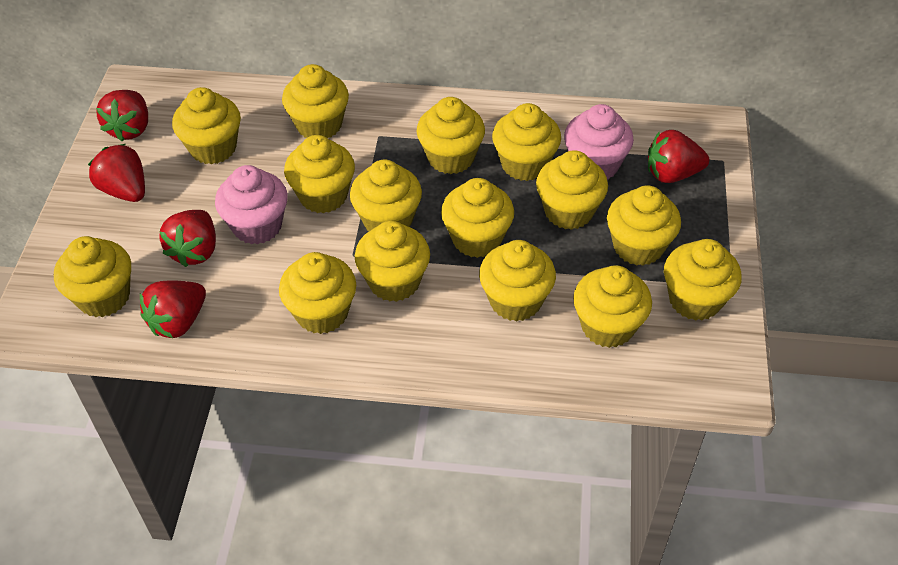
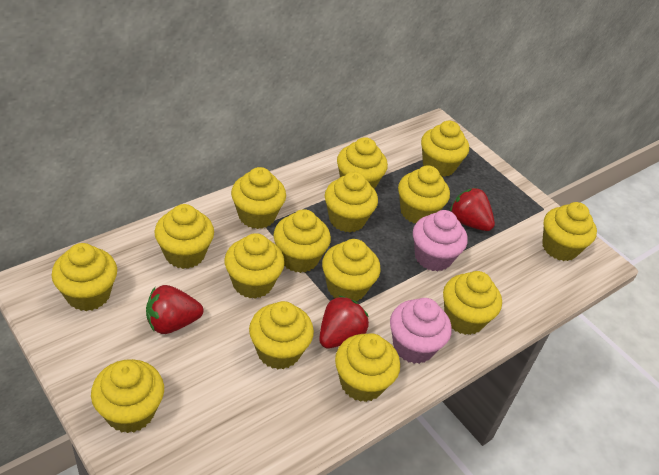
red strawberry: 5 -> 3

